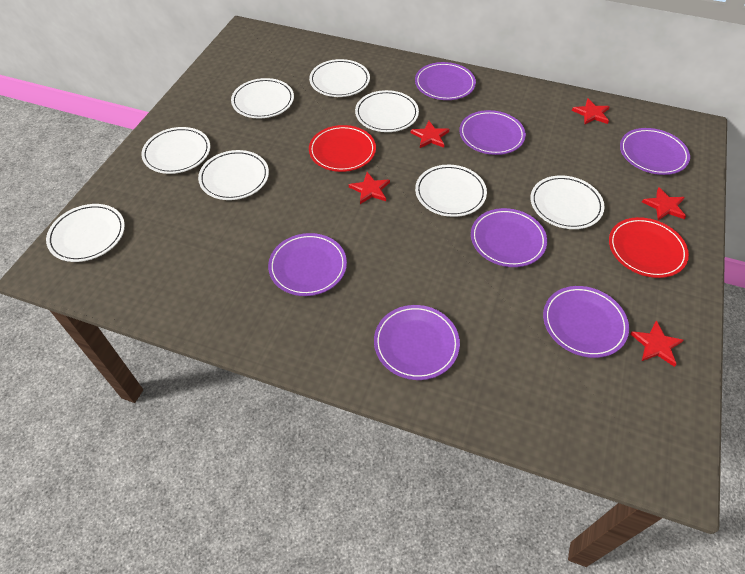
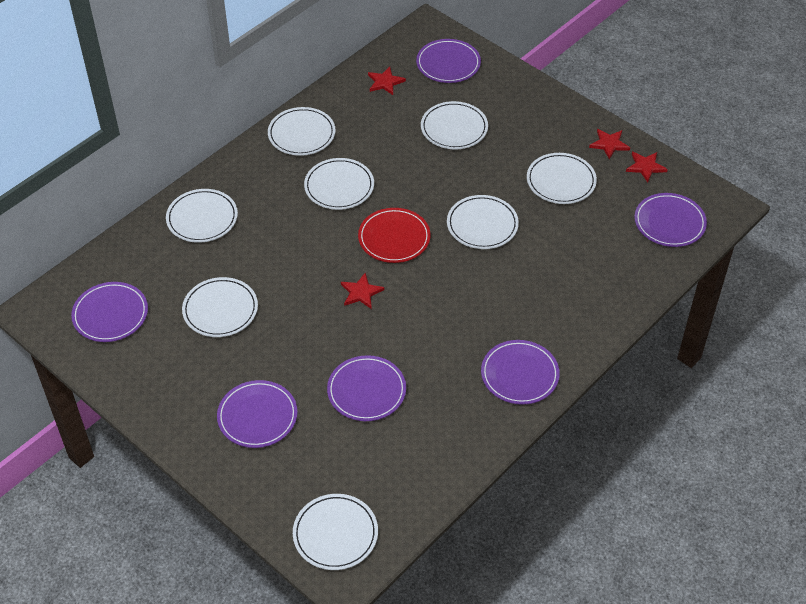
purple plate: 7 -> 6
red plate: 2 -> 1
red star: 5 -> 4

